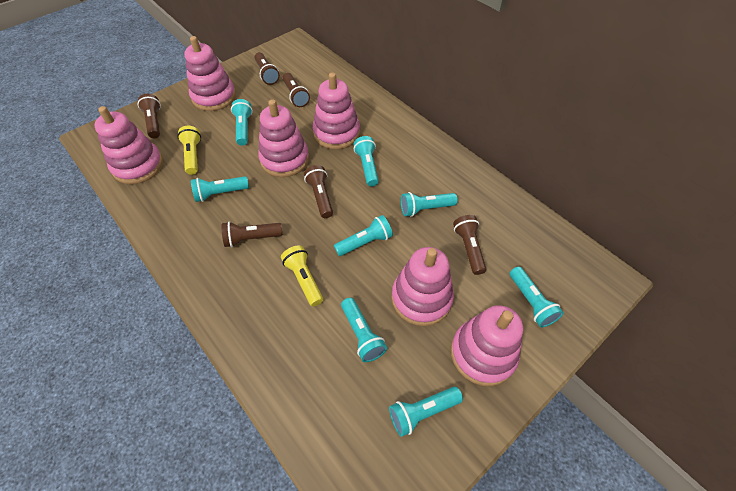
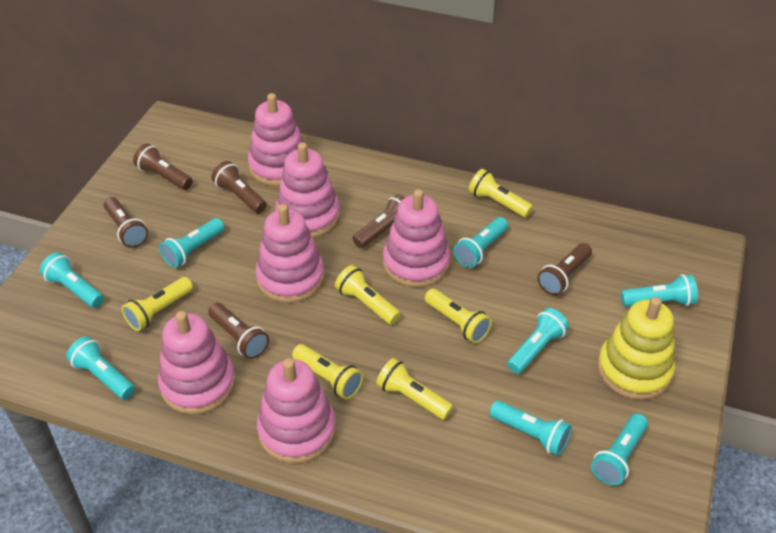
yellow flashlight: 2 -> 6
yellow stacking toy: 0 -> 1

